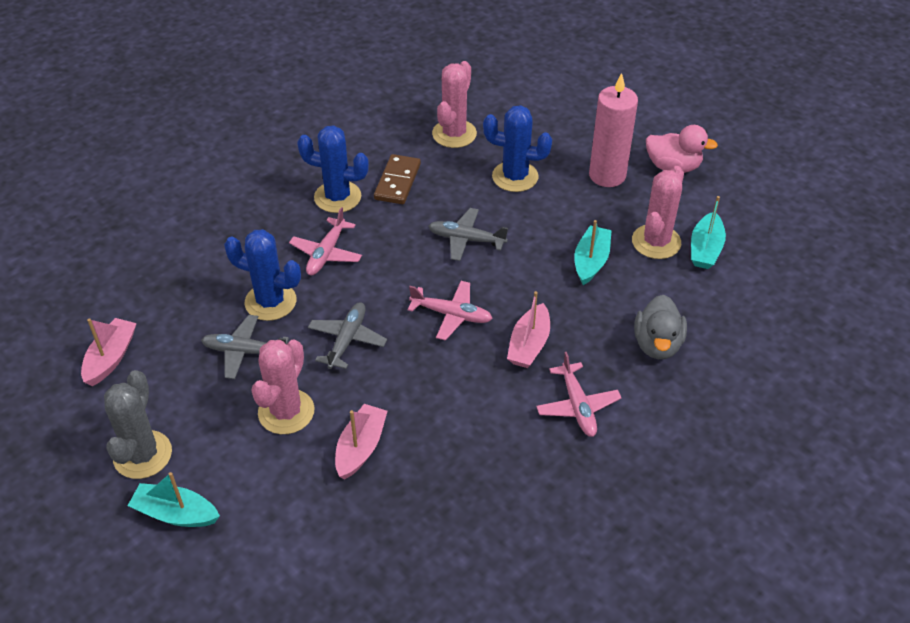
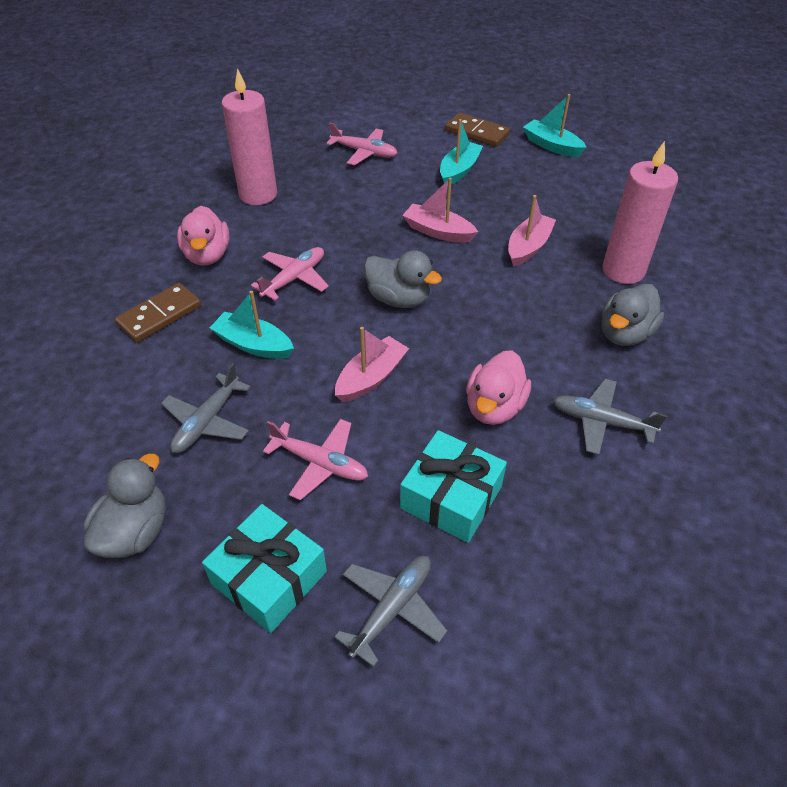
blue cactus: 3 -> 0
brown domino: 1 -> 2
grey cactus: 1 -> 0
grey duck: 1 -> 3
pink cactus: 3 -> 0
pink candle: 1 -> 2
pink duck: 1 -> 2
turquoise gift: 0 -> 2

